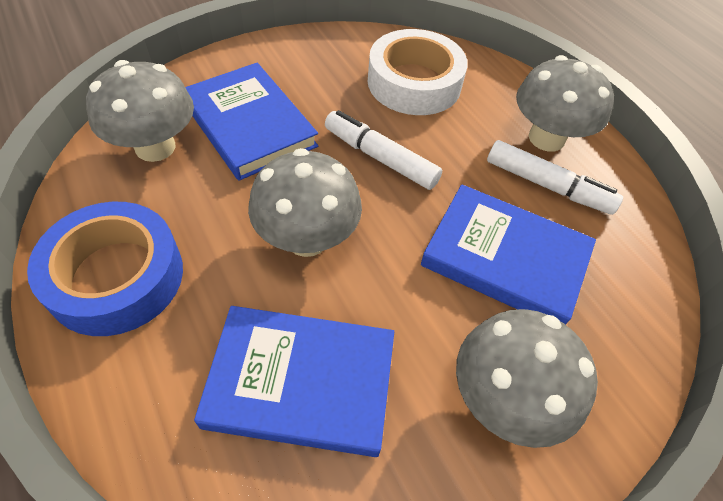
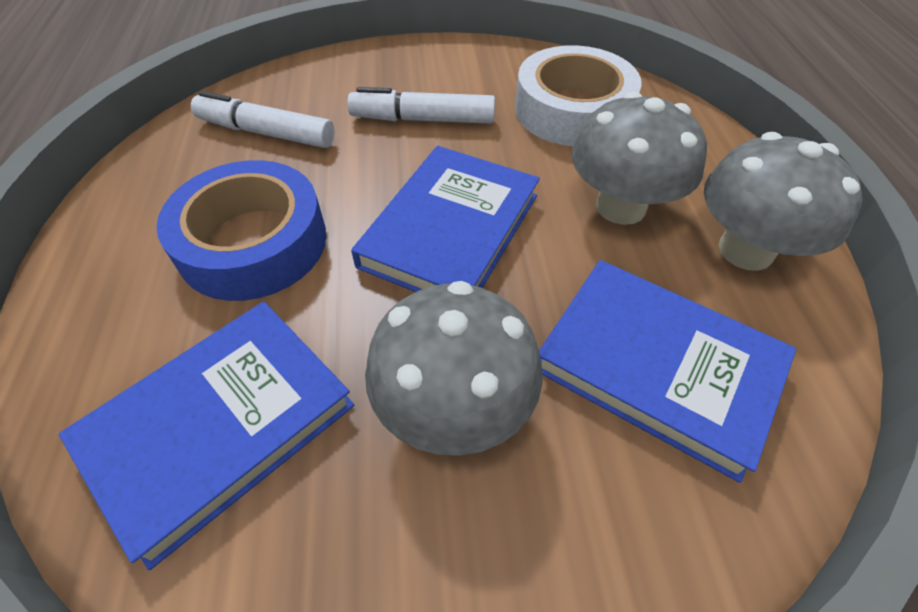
grey mushroom: 4 -> 3

